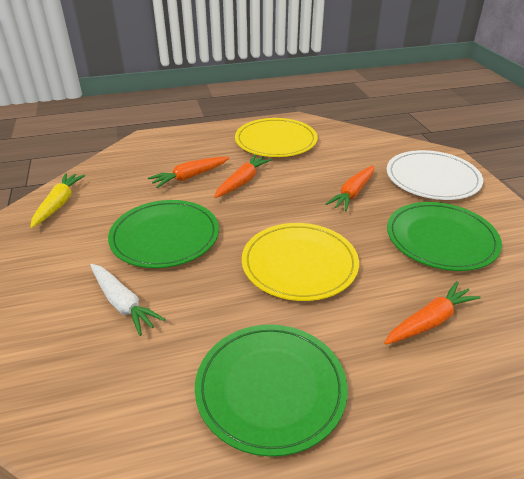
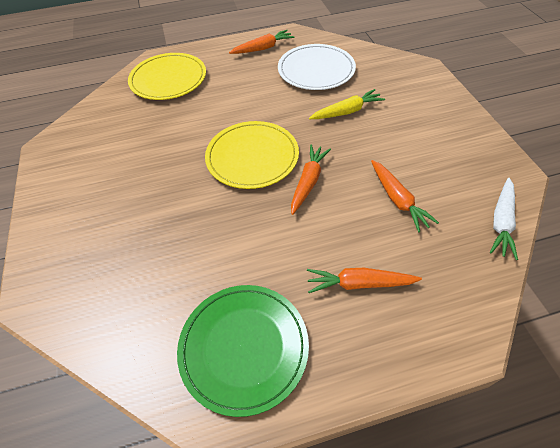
green plate: 3 -> 1

